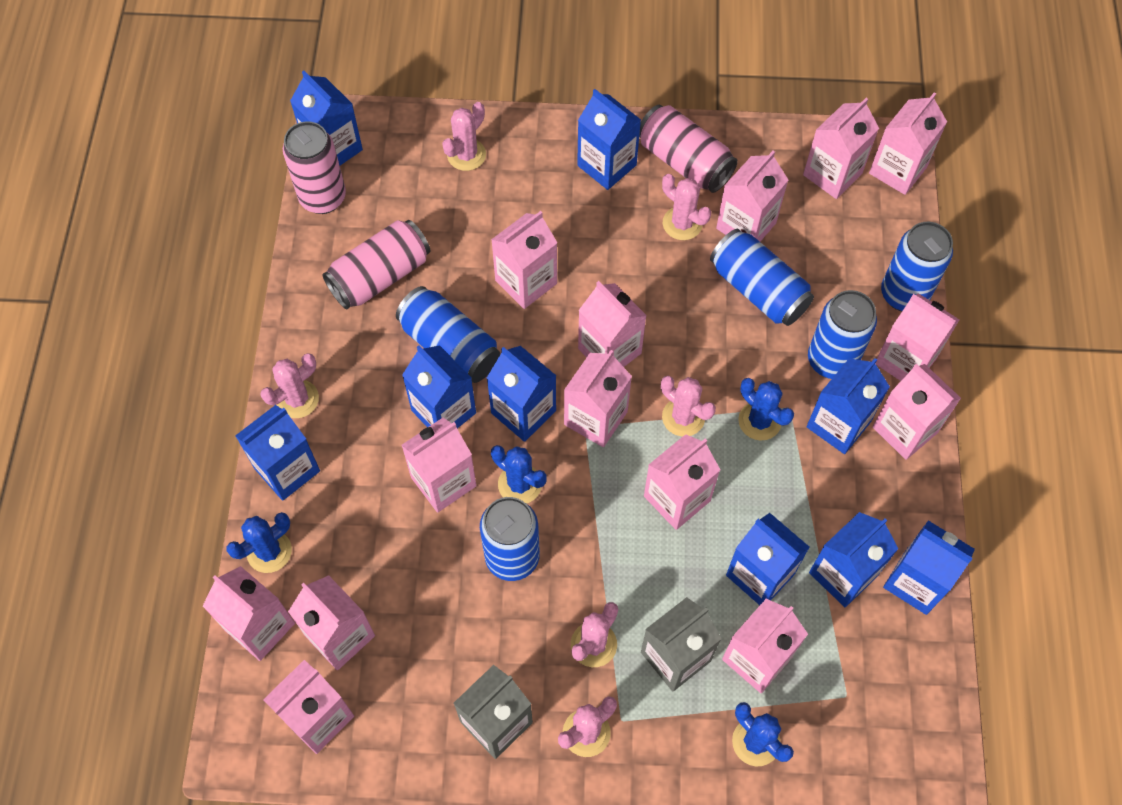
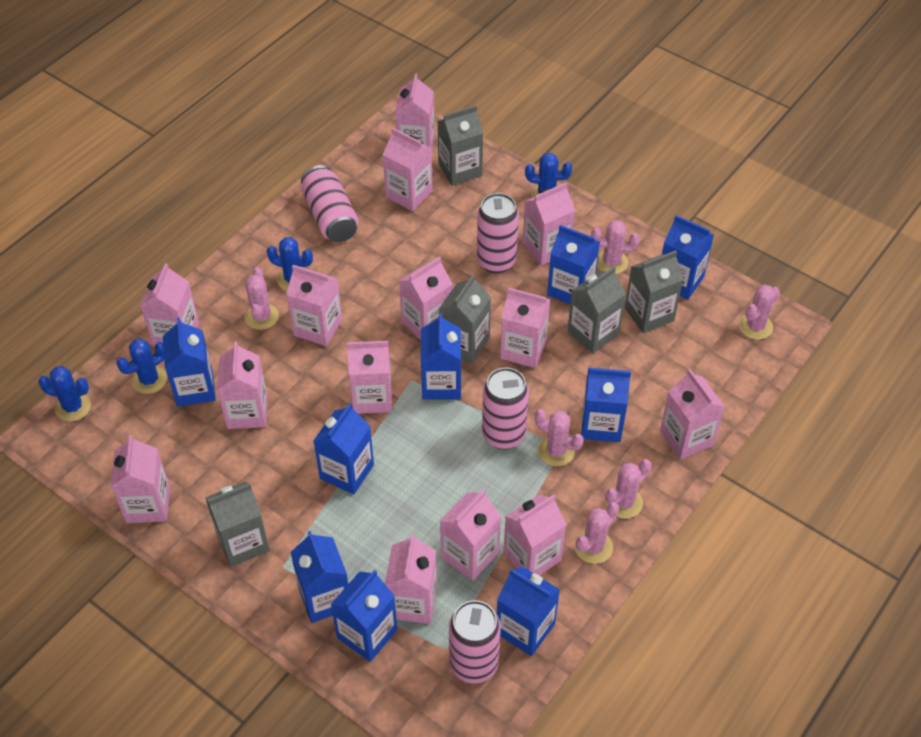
blue can: 5 -> 0
grey carton: 2 -> 5
pink can: 3 -> 4

